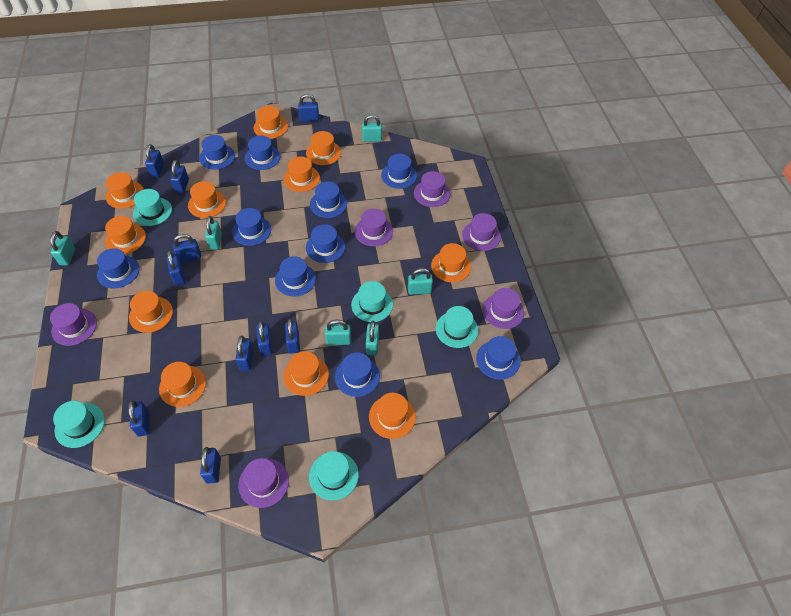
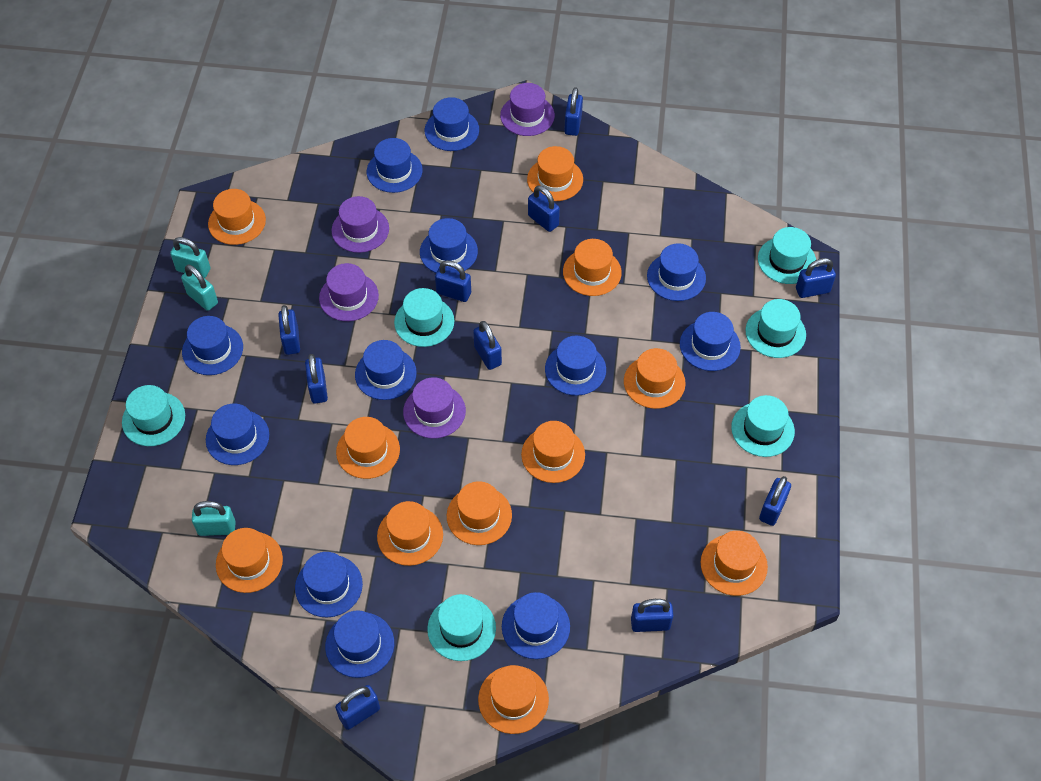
blue hat: 10 -> 12
purple hat: 6 -> 4
turquoise hat: 5 -> 6
turquoise padlock: 6 -> 3

